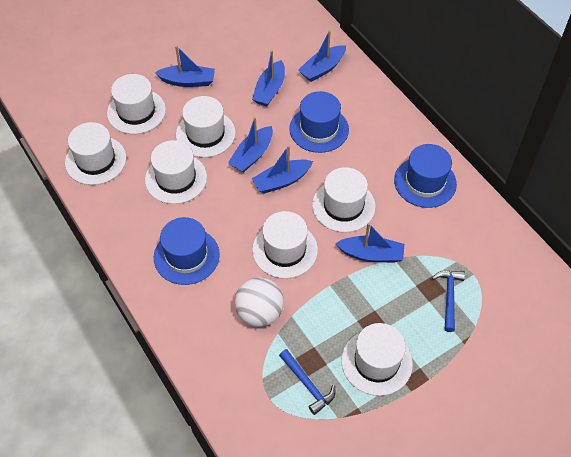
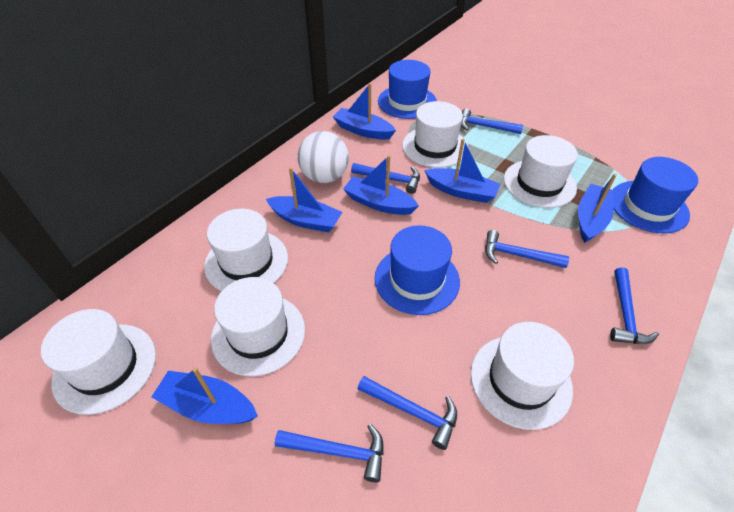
blue hammer: 2 -> 6
white hat: 7 -> 6

